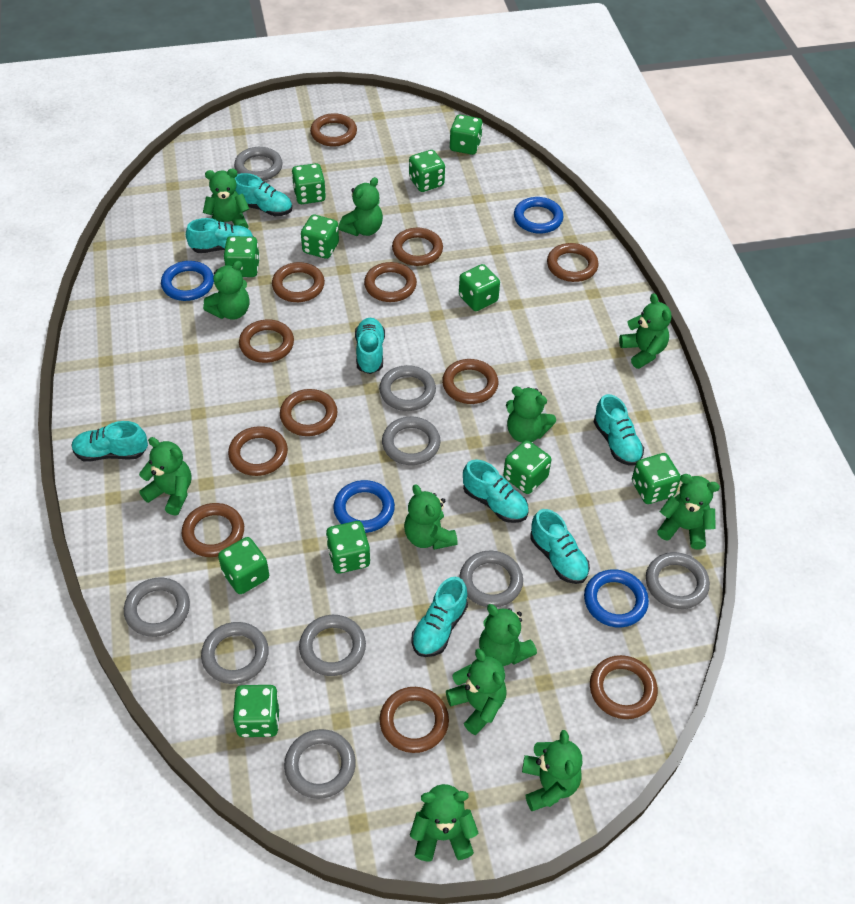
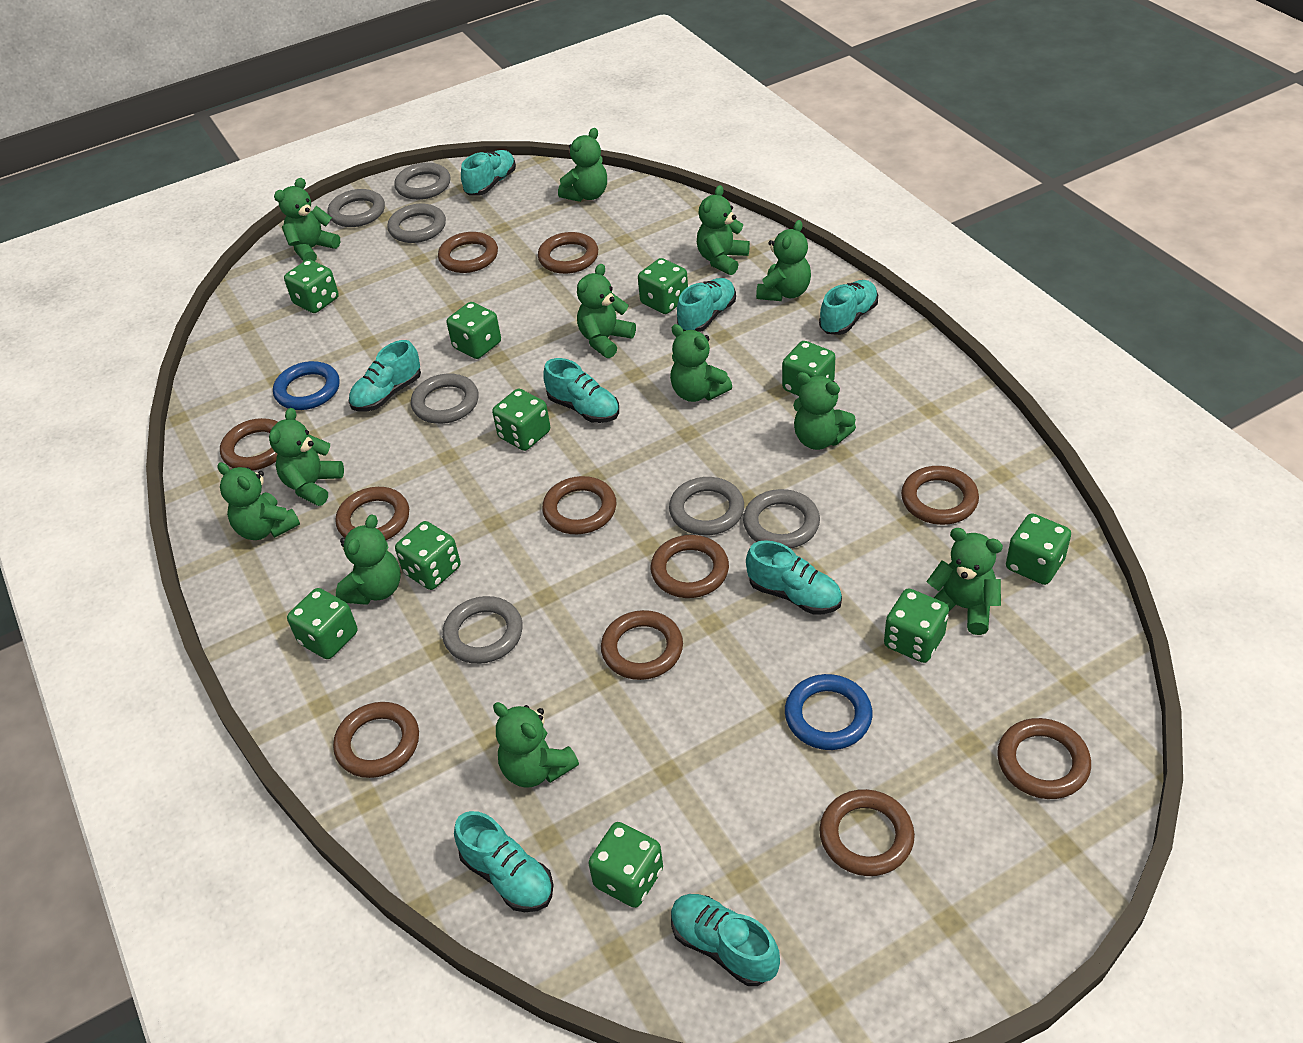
blue ring: 4 -> 2
brown ring: 12 -> 11
green dice: 11 -> 10
grey ring: 9 -> 7

